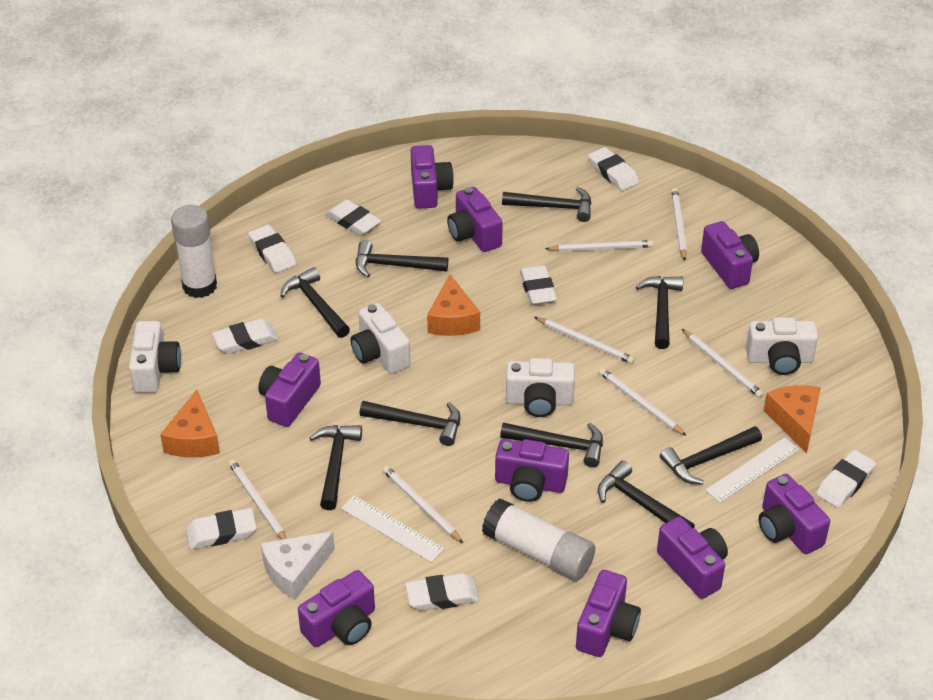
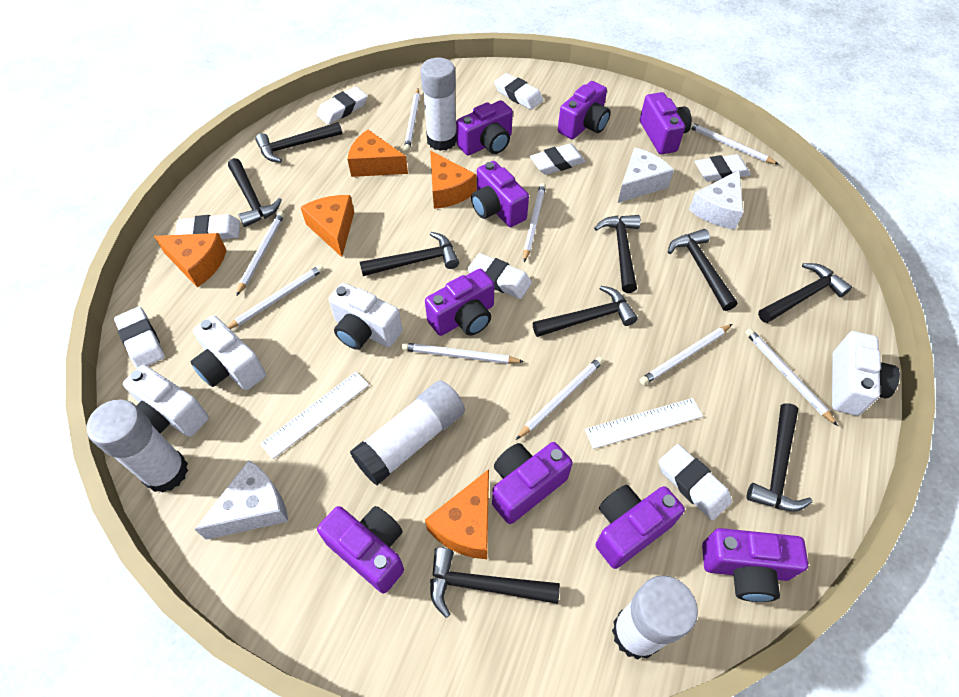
orange cheese: 3 -> 5
white cheese: 1 -> 3
white glue stick: 2 -> 4
white pencil: 7 -> 9

